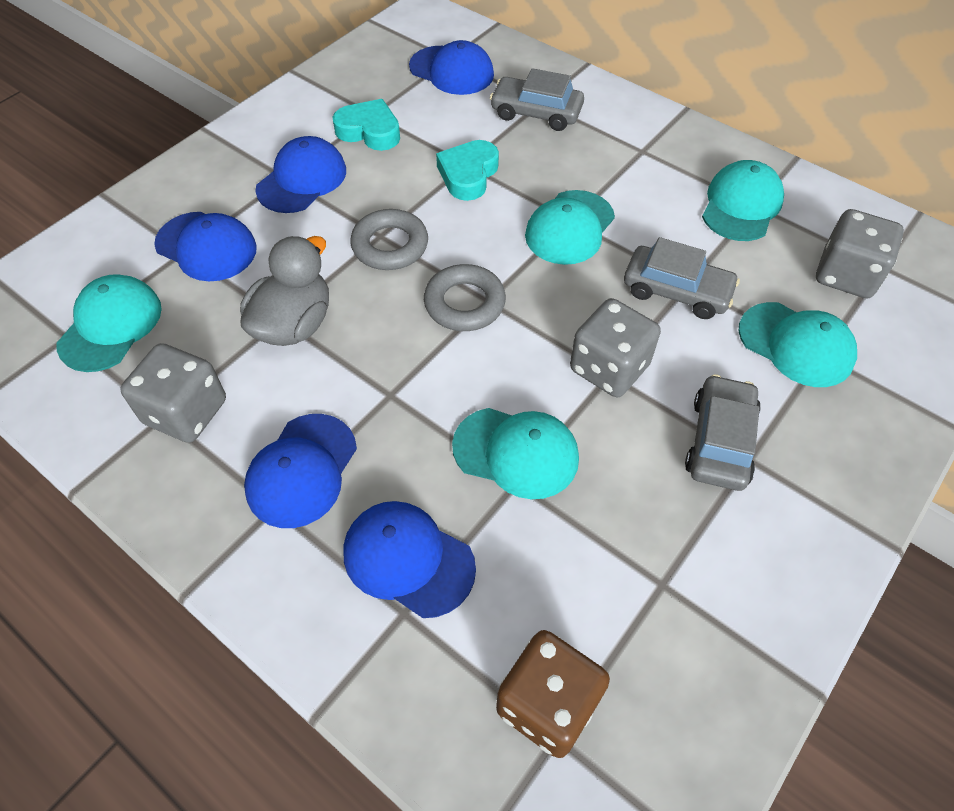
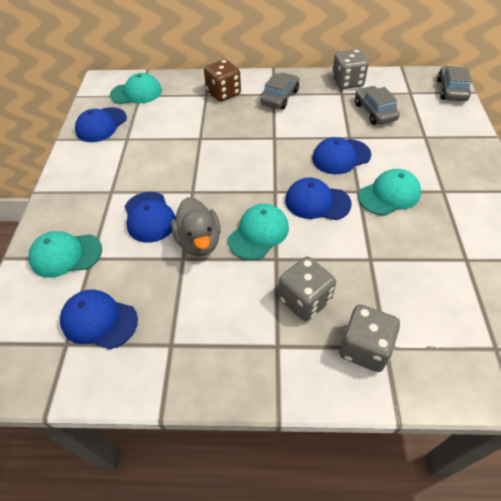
grey ring: 2 -> 0
turquoise cap: 5 -> 4
turquoise heart: 2 -> 0

